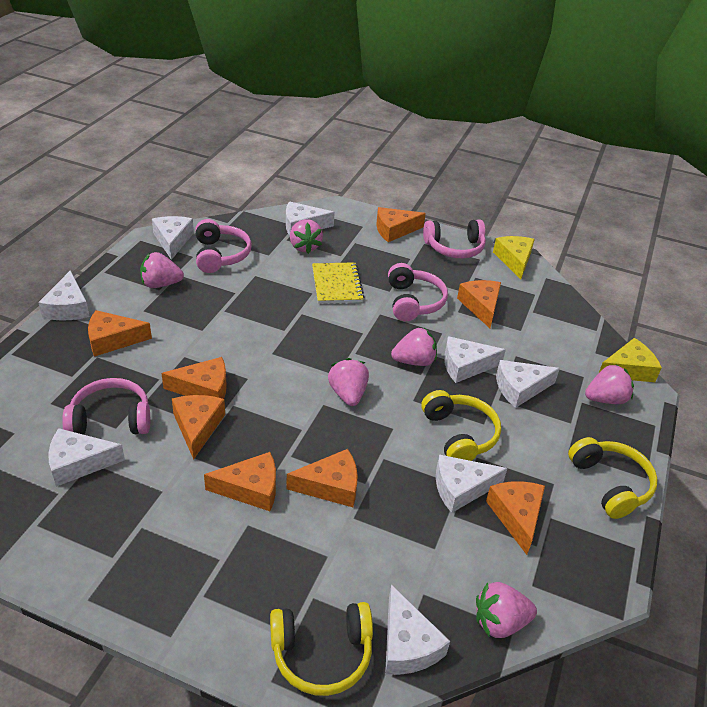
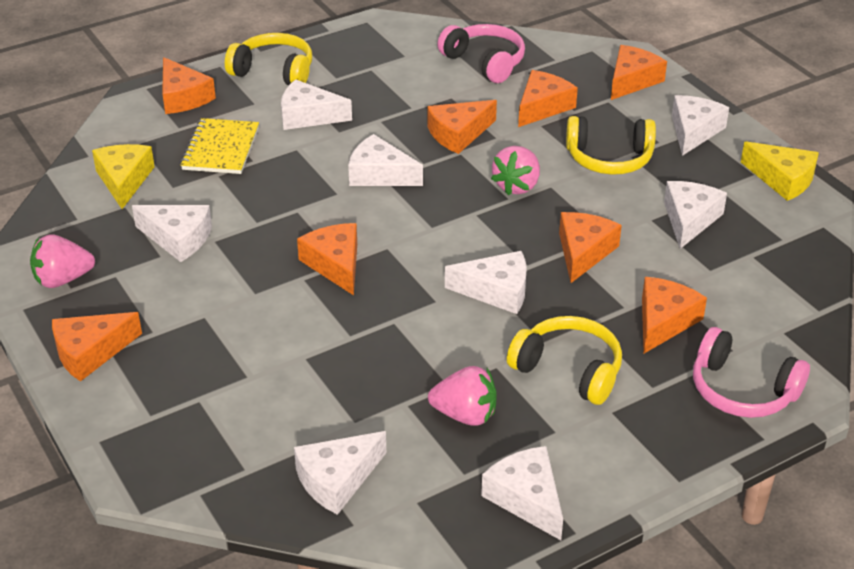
pink headphones: 4 -> 2
pink strawberry: 6 -> 3

